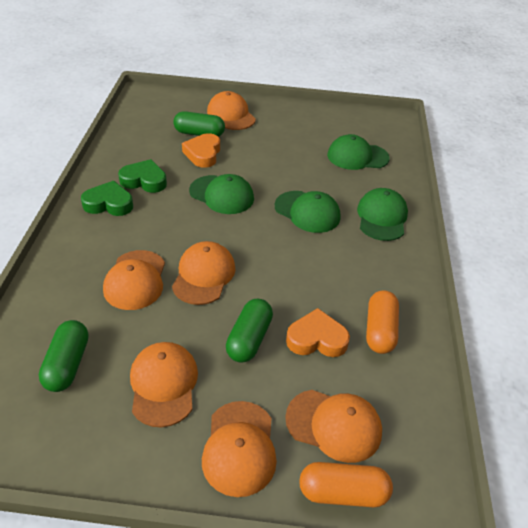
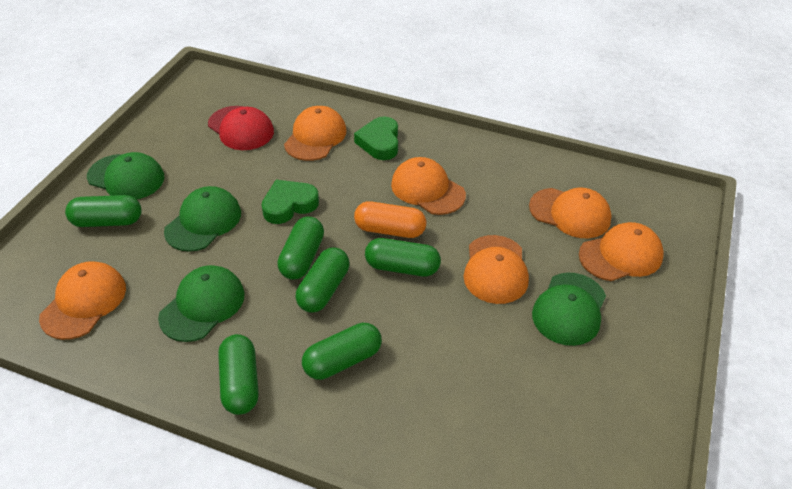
green capsule: 3 -> 6
orange capsule: 2 -> 1
orange heart: 2 -> 0
red cap: 0 -> 1

